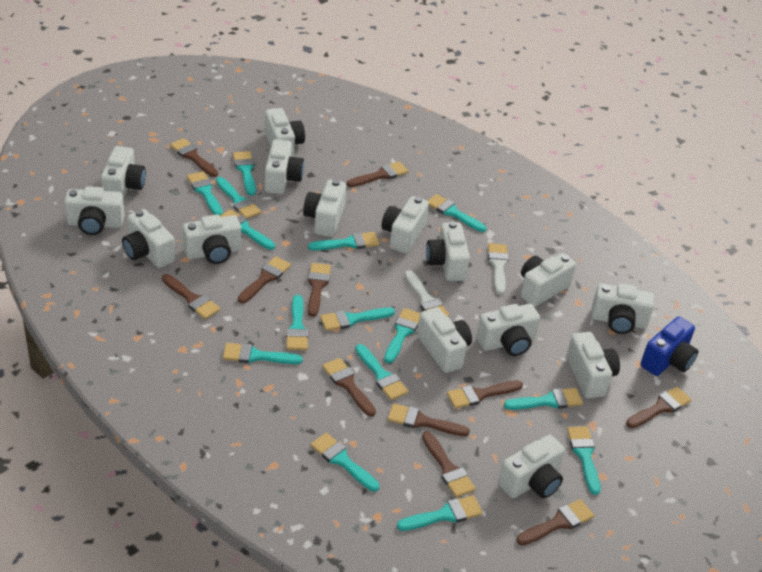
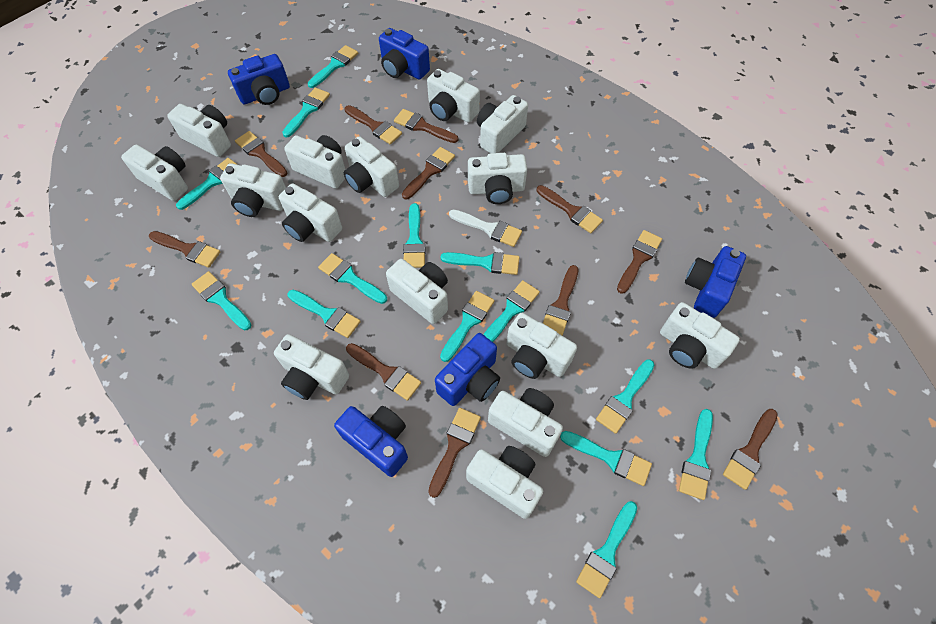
blue camera: 1 -> 5
turquoise brush: 15 -> 14
white brush: 2 -> 1

